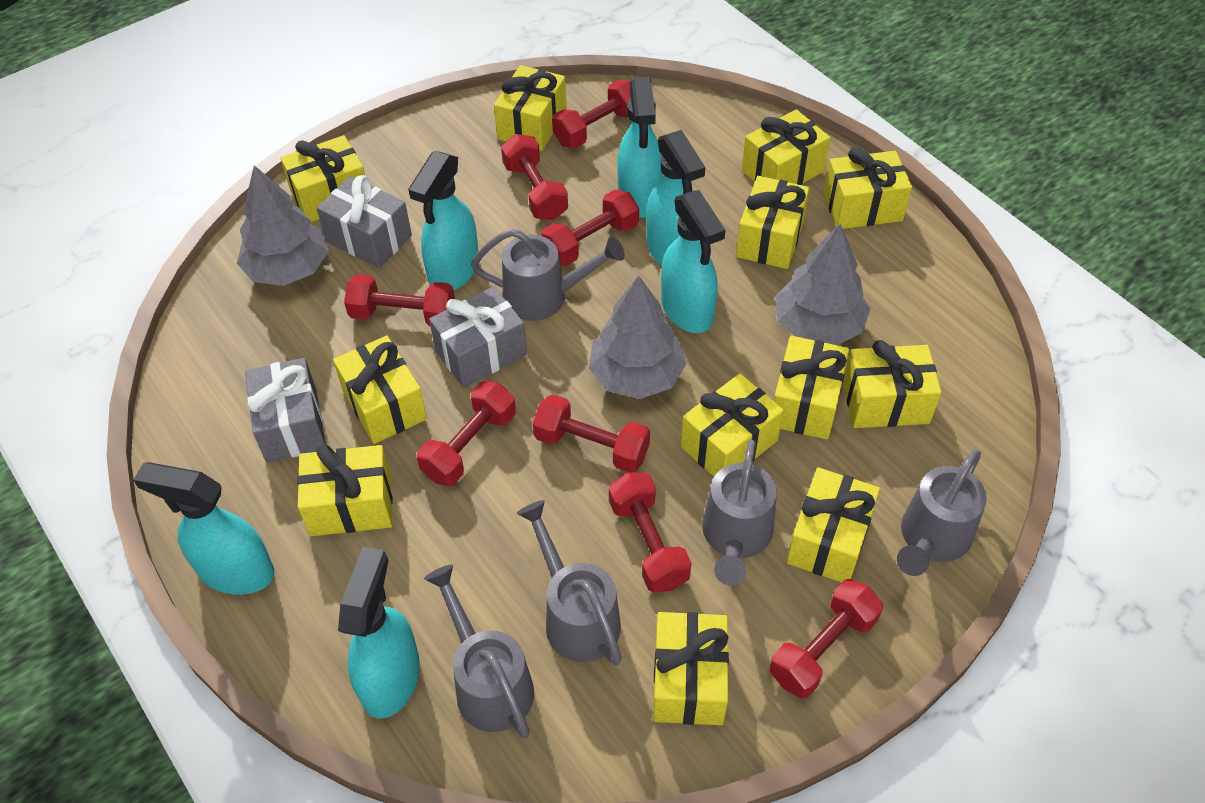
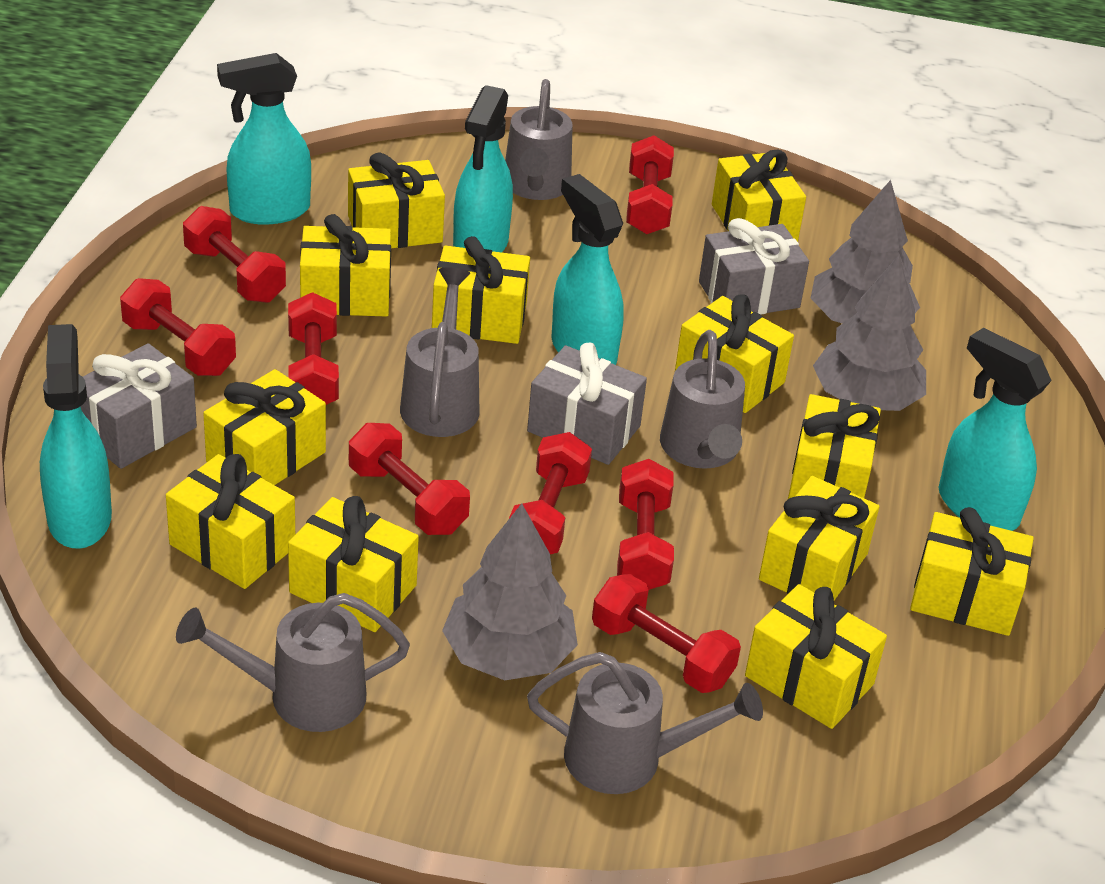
turquoise spray bottle: 6 -> 5

